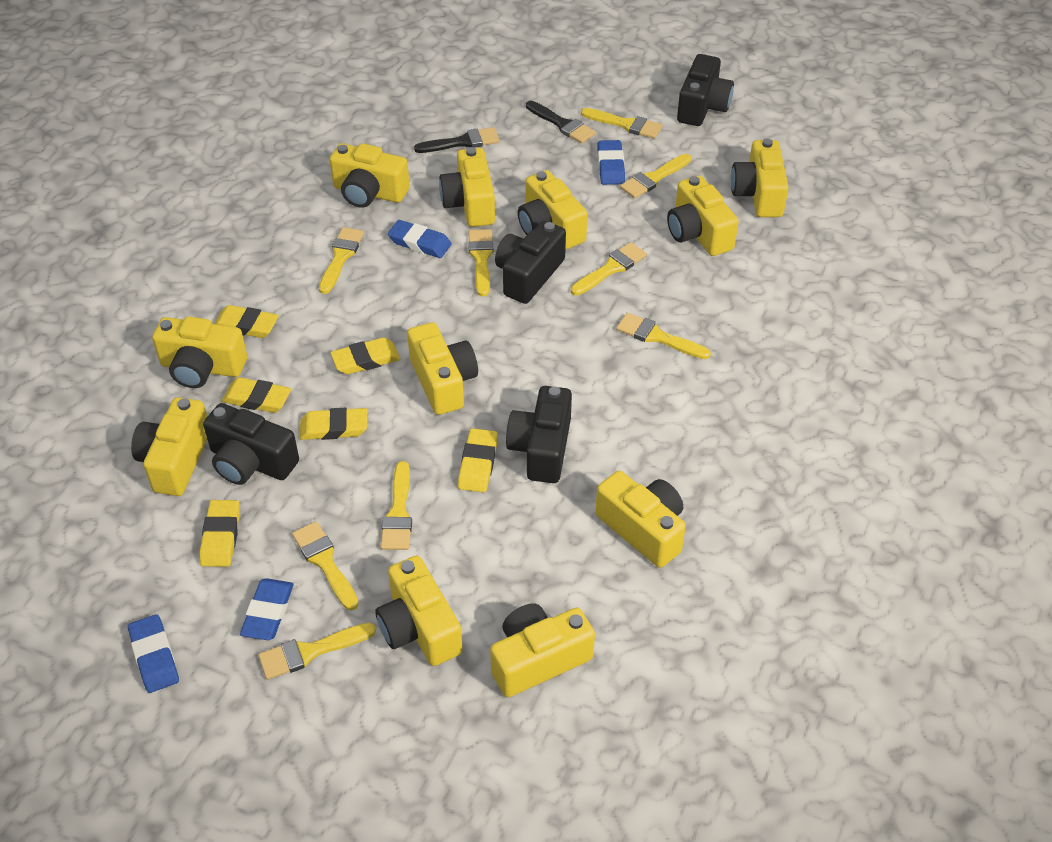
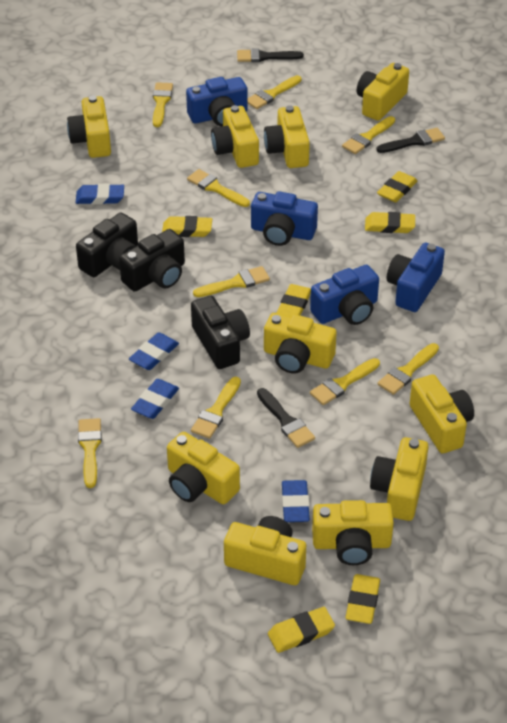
black brush: 2 -> 3
black camera: 4 -> 3
blue camera: 0 -> 4
yellow camera: 11 -> 10

